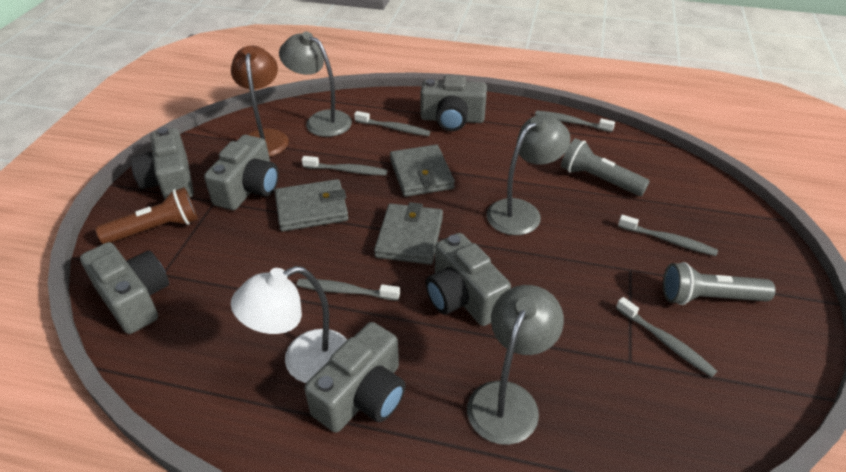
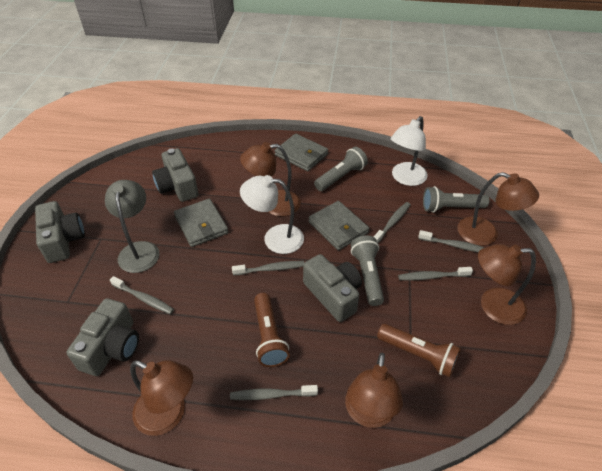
brown flashlight: 1 -> 2
brown lamp: 1 -> 5
grey camera: 6 -> 4
grey flashlight: 2 -> 3
grey lamp: 3 -> 1
white lamp: 1 -> 2

